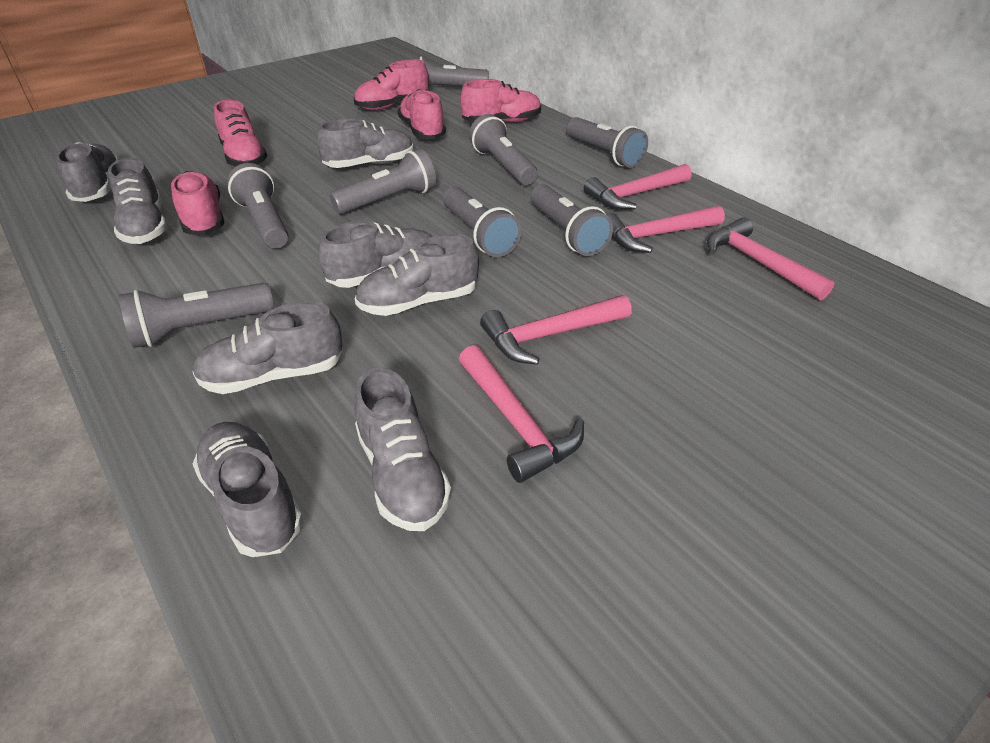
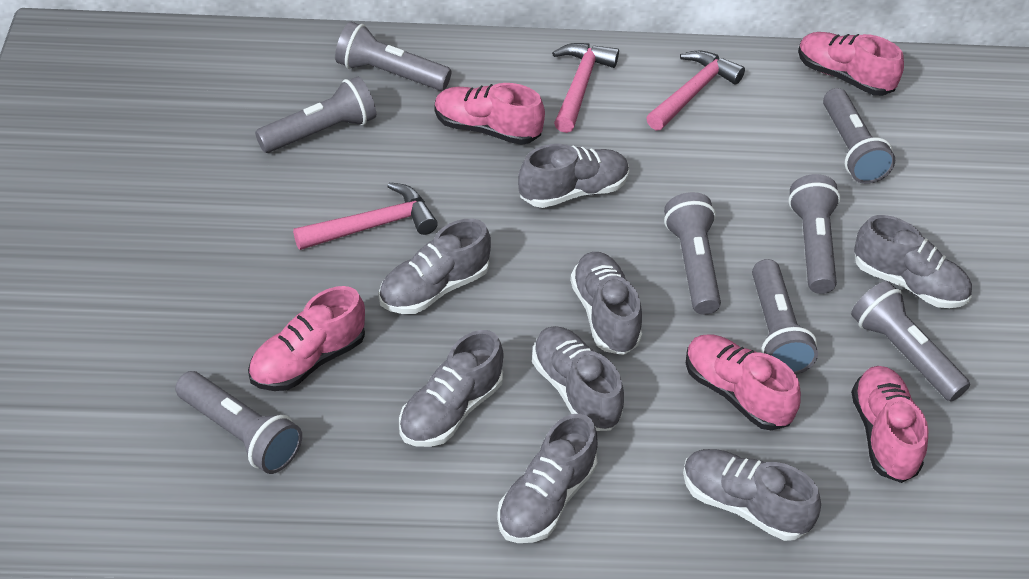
pink hammer: 5 -> 3

